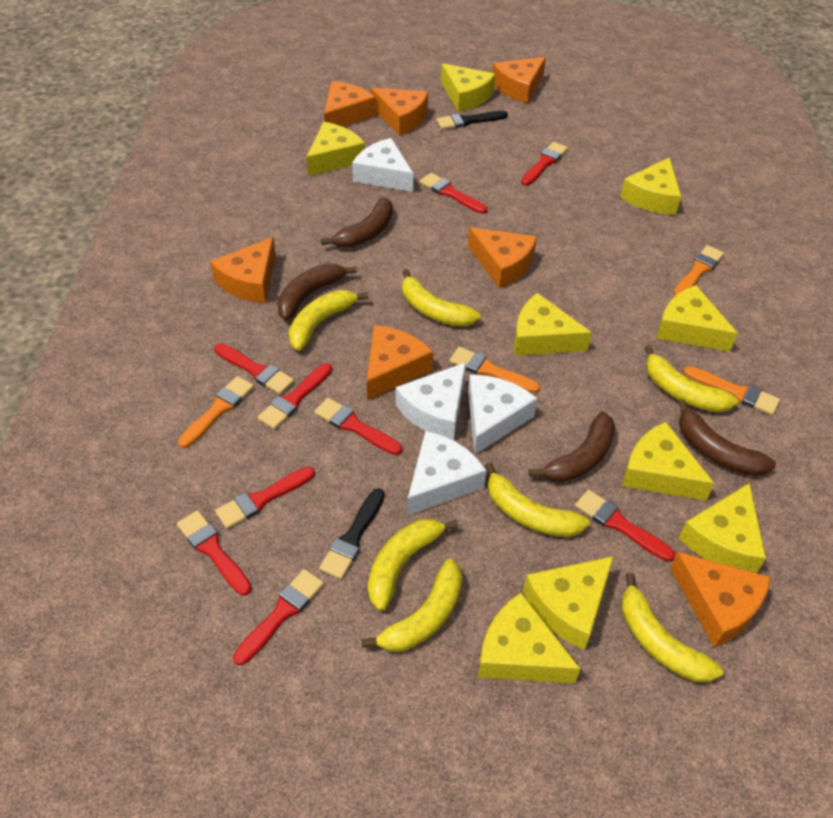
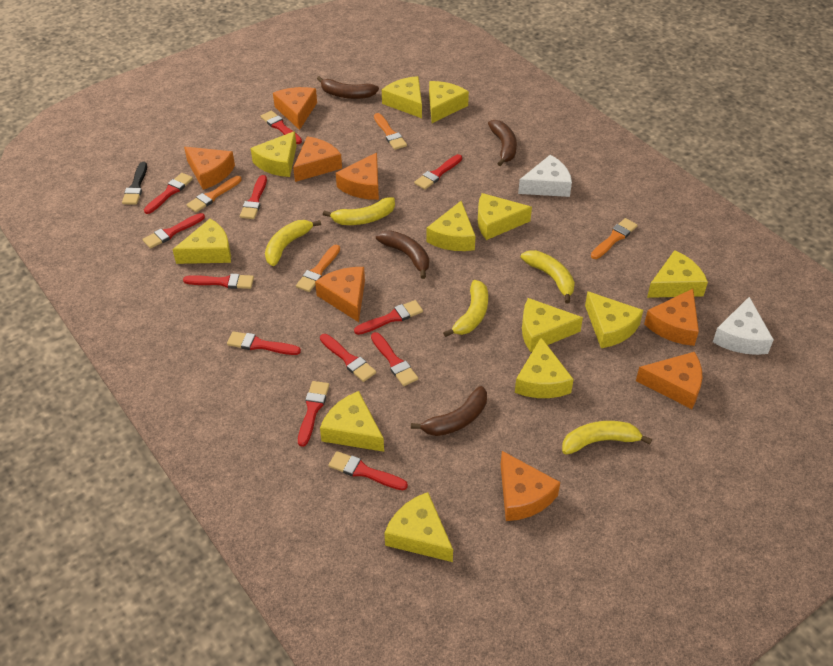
black brush: 2 -> 1
orange cheese: 7 -> 8
red brush: 9 -> 12
white cheese: 4 -> 2
yellow banana: 7 -> 5
yellow cheese: 9 -> 12

